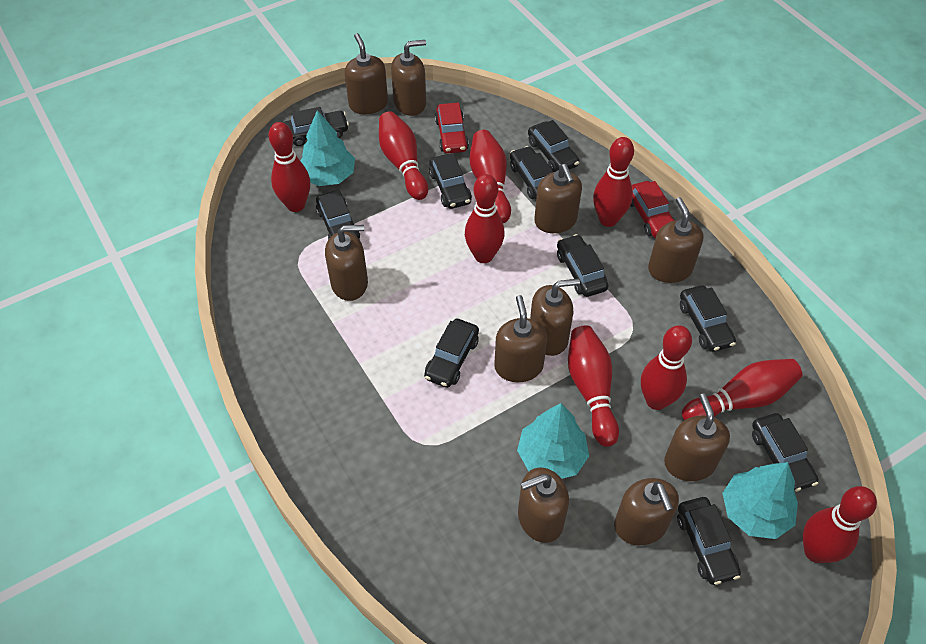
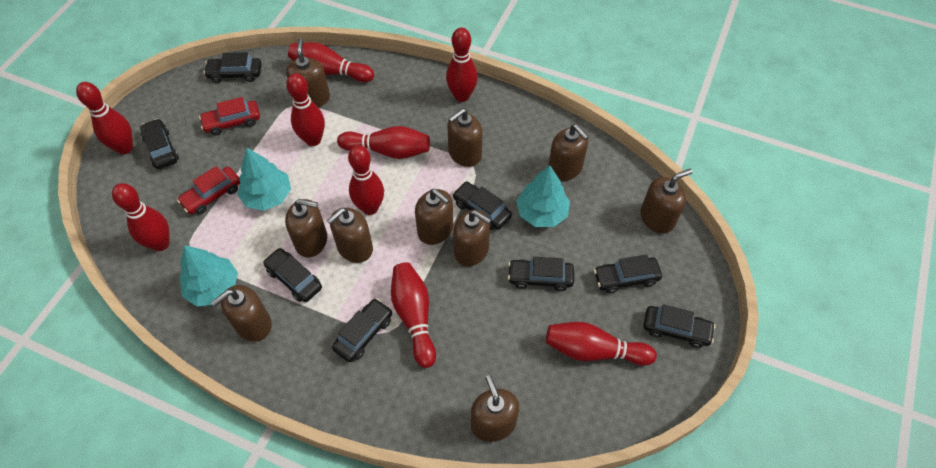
black car: 10 -> 8

